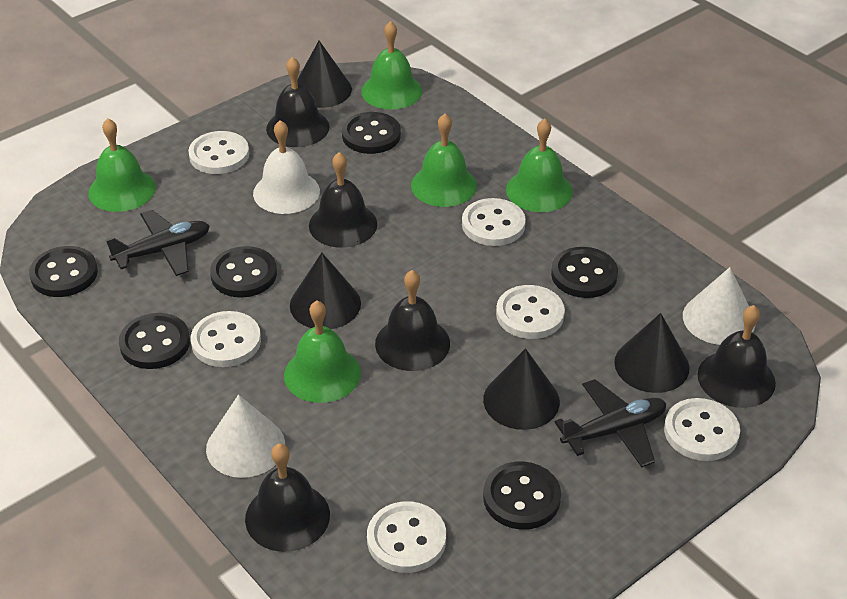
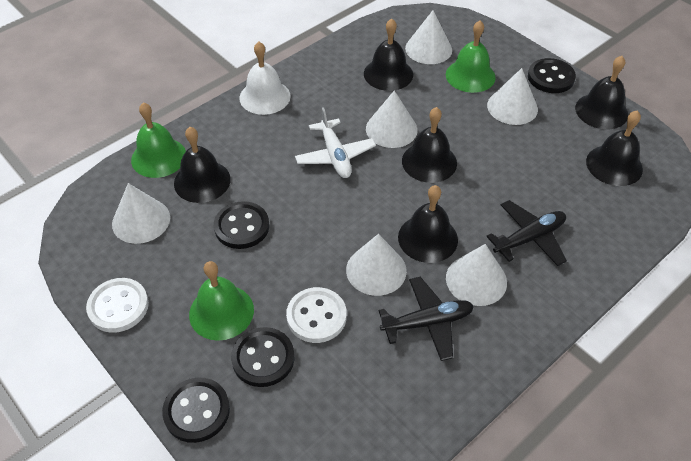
black bell: 5 -> 6
black button: 6 -> 4
black cone: 4 -> 0
green bell: 5 -> 3
white button: 6 -> 2
white cone: 2 -> 6
white plane: 0 -> 1

